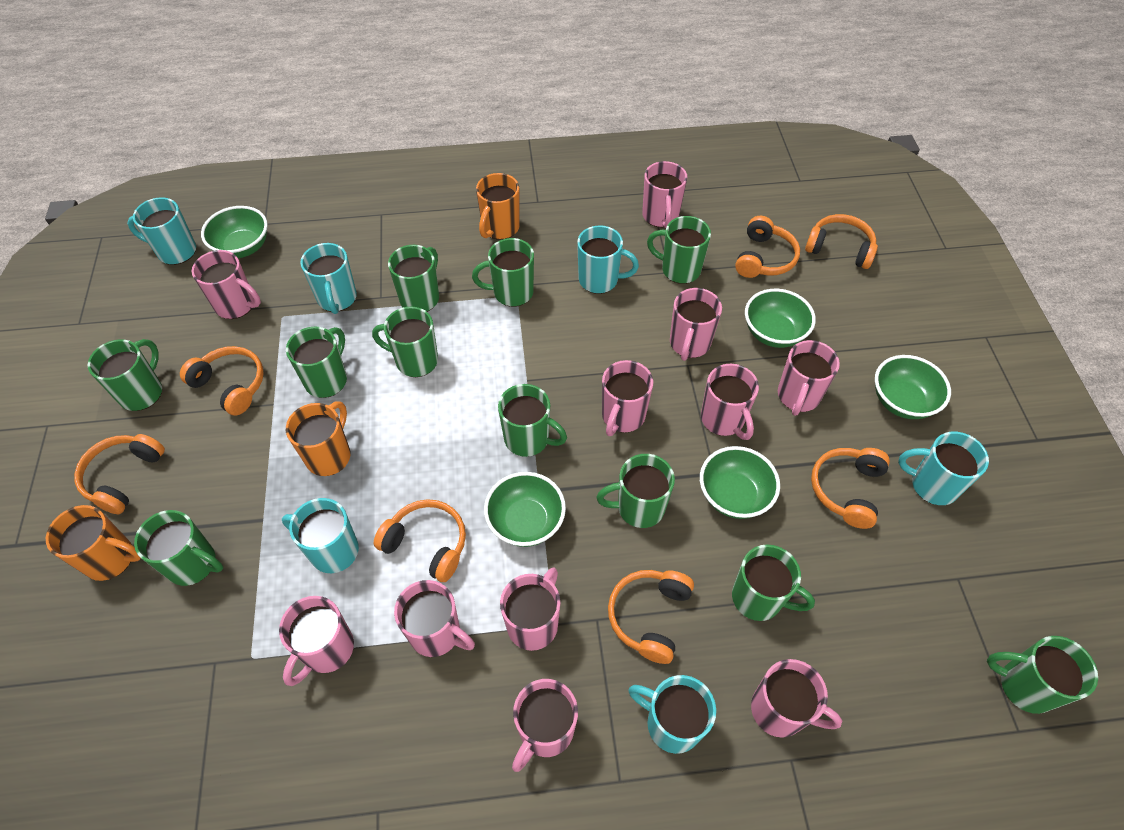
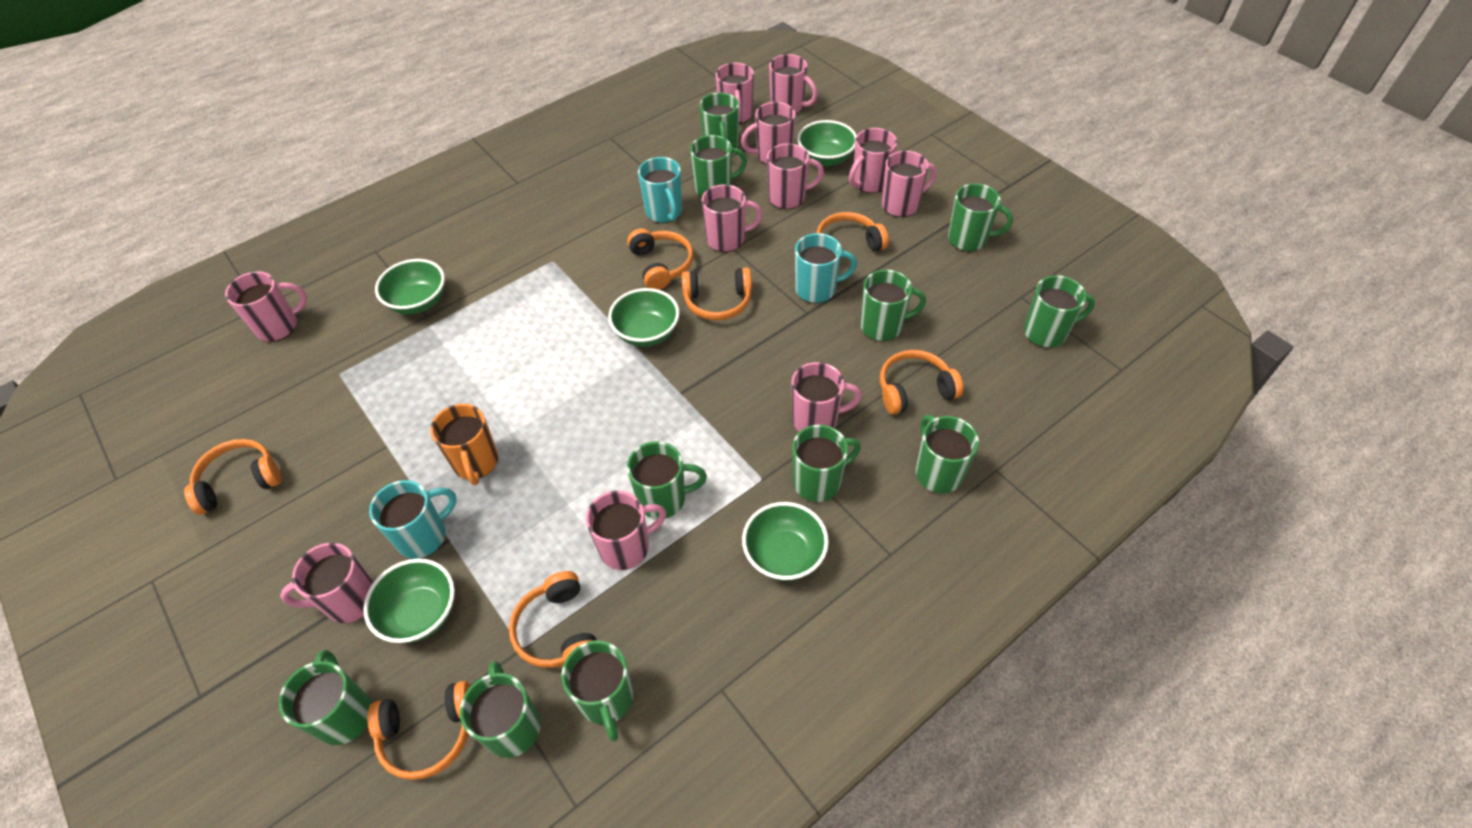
orange mug: 3 -> 1
turquoise mug: 6 -> 3

